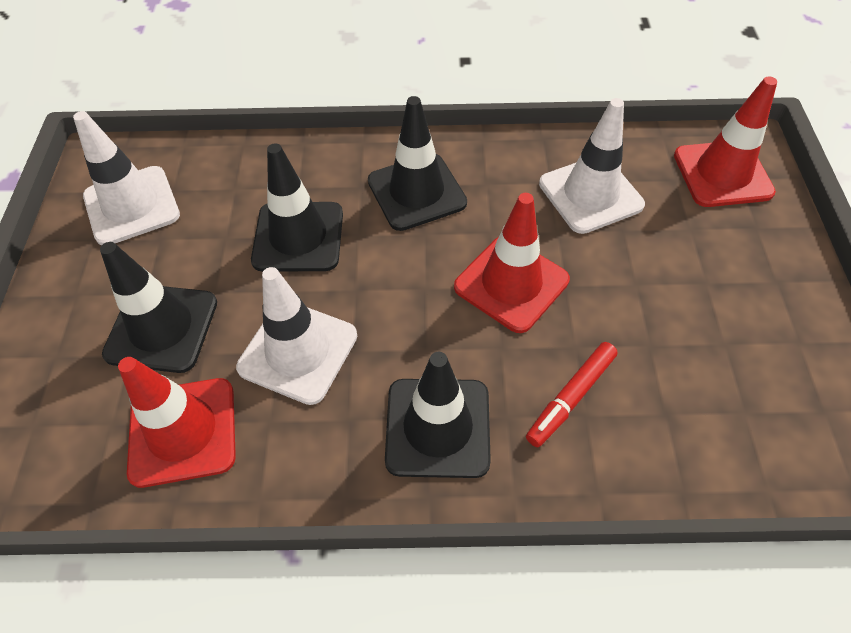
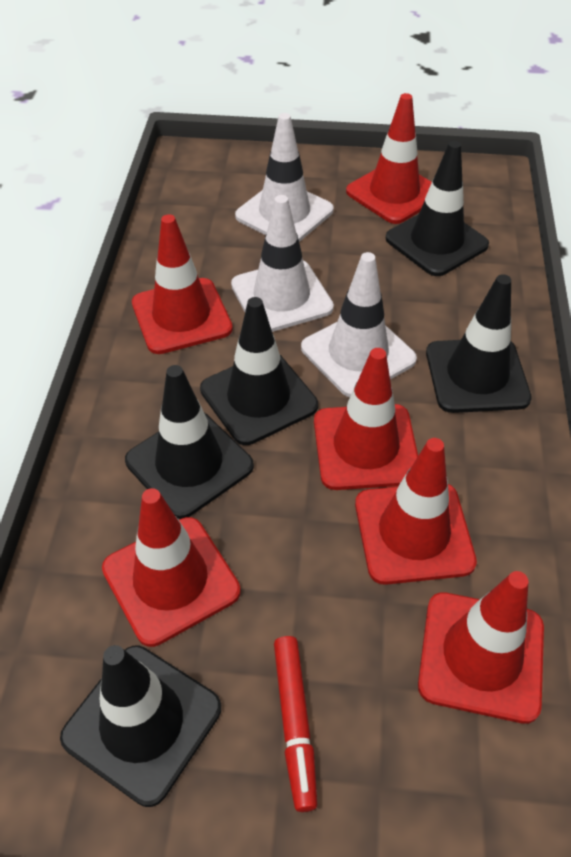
black traffic cone: 4 -> 5
red traffic cone: 3 -> 6

